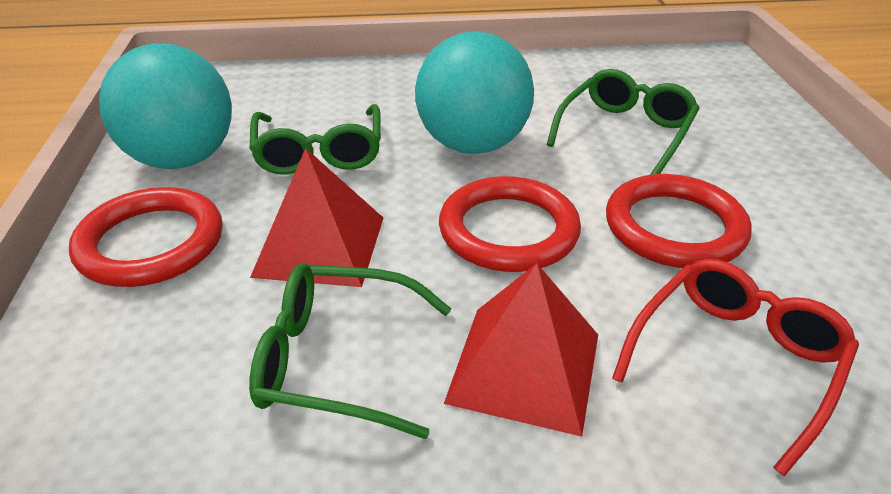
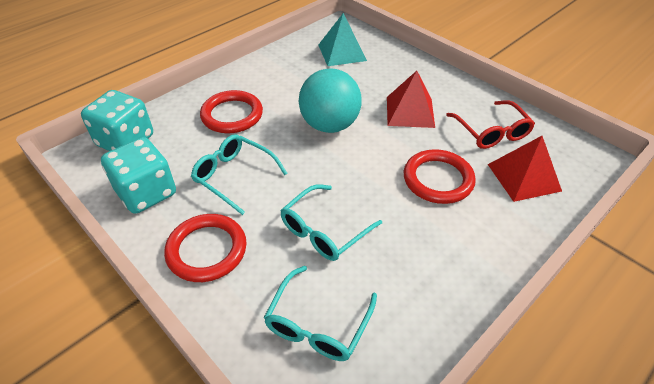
green glasses: 3 -> 0
turquoise ball: 2 -> 1
turquoise dice: 0 -> 2
turquoise glasses: 0 -> 3
turquoise pyramid: 0 -> 1

